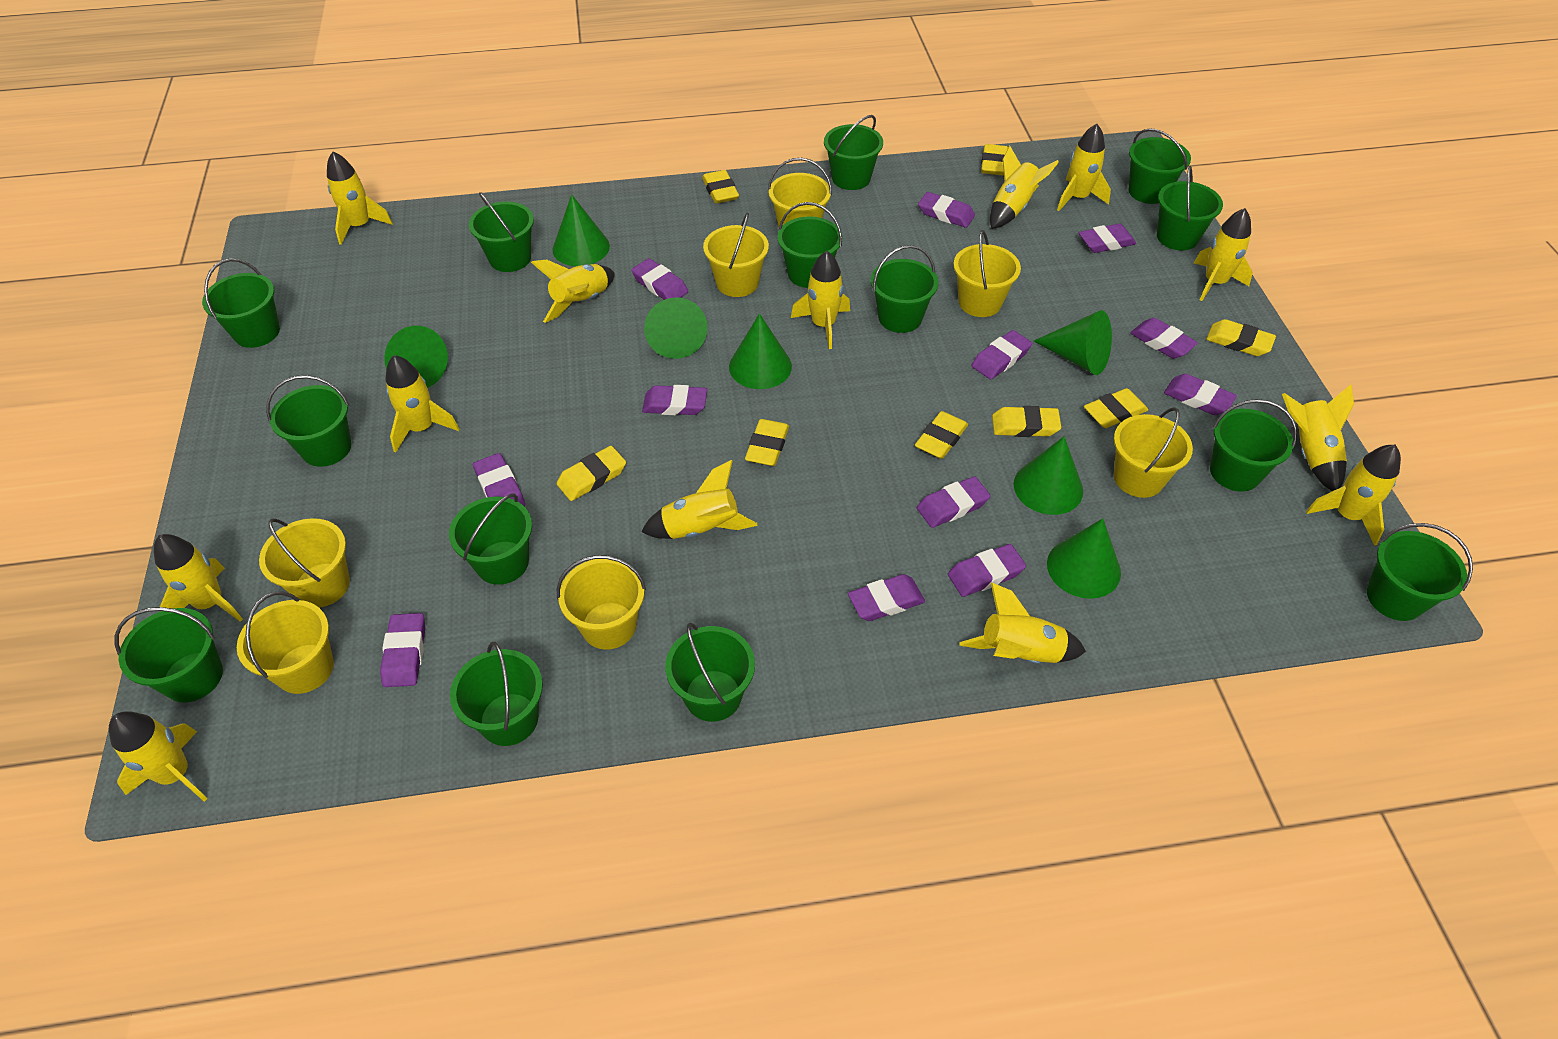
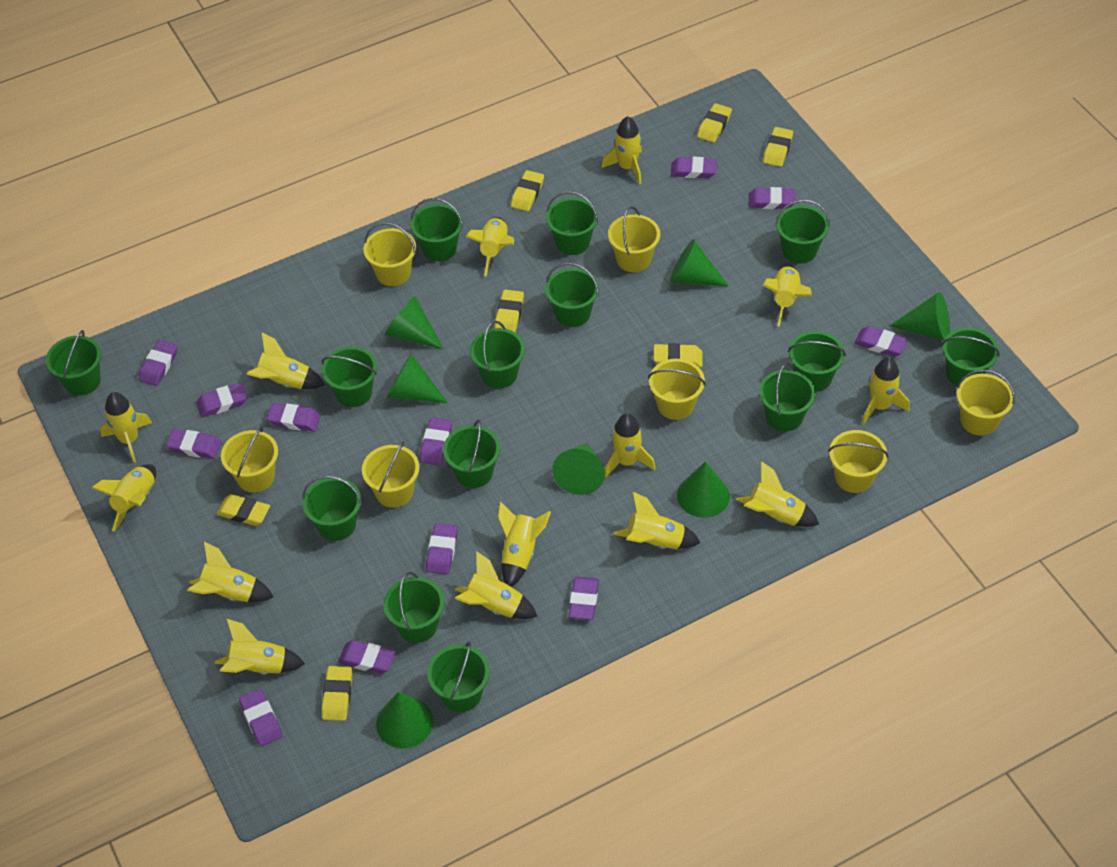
yellow eraser: 8 -> 7
yellow rocket: 13 -> 14

